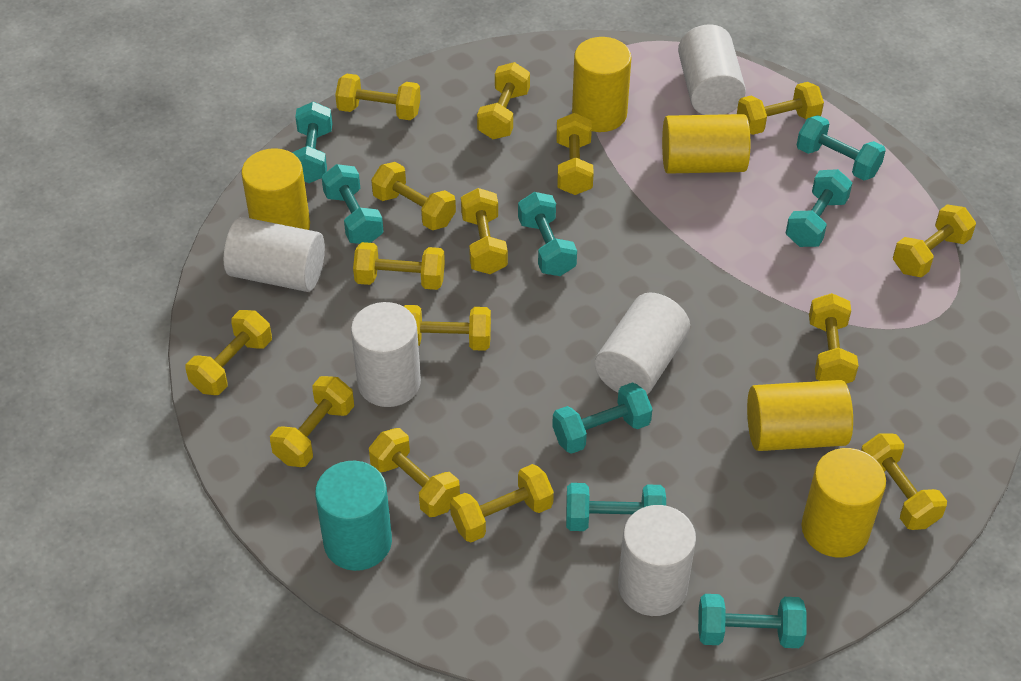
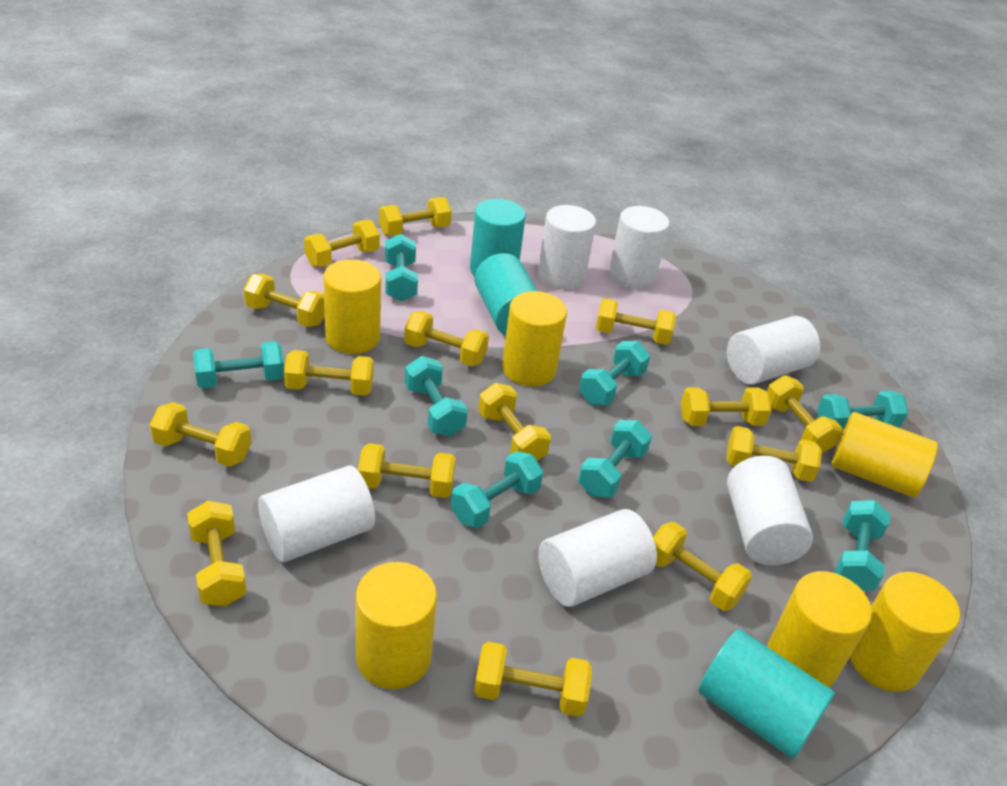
turquoise cylinder: 1 -> 3
white cylinder: 5 -> 6
yellow cylinder: 5 -> 6

